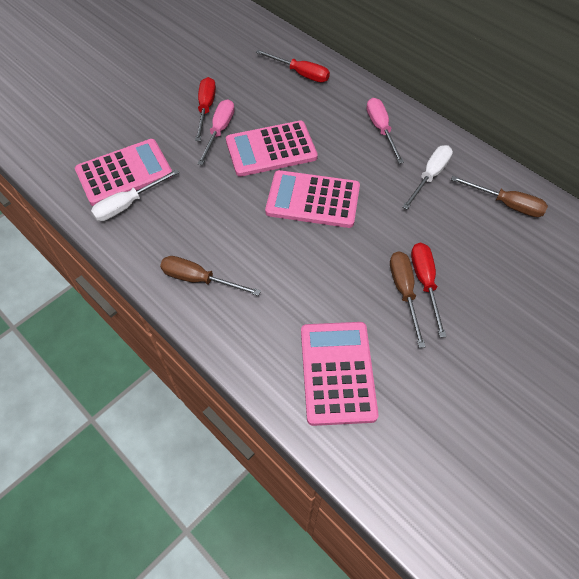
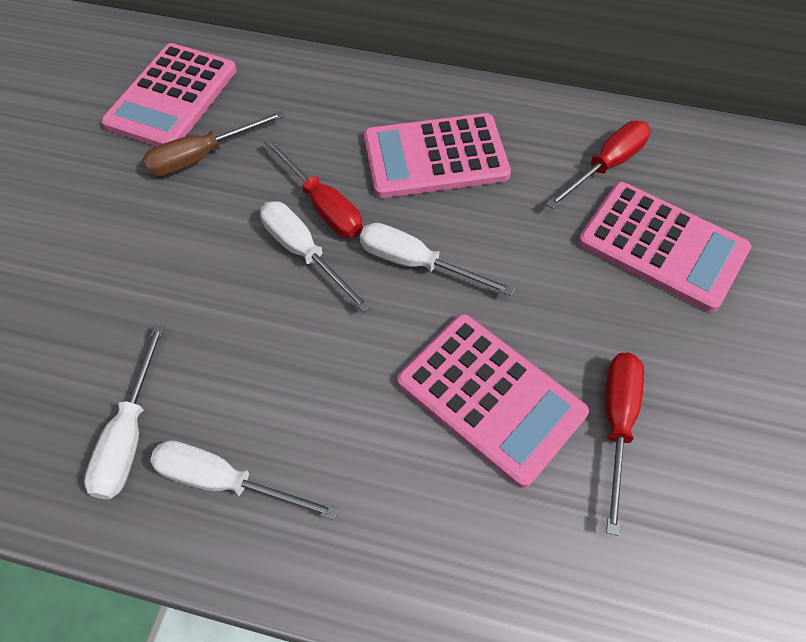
brown screwdriver: 3 -> 1
pink screwdriver: 2 -> 0
white screwdriver: 2 -> 4

